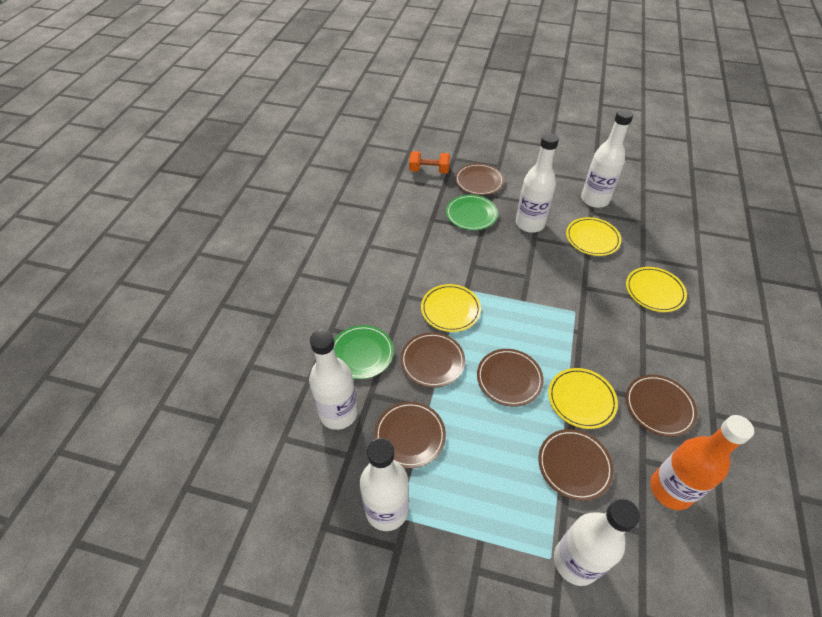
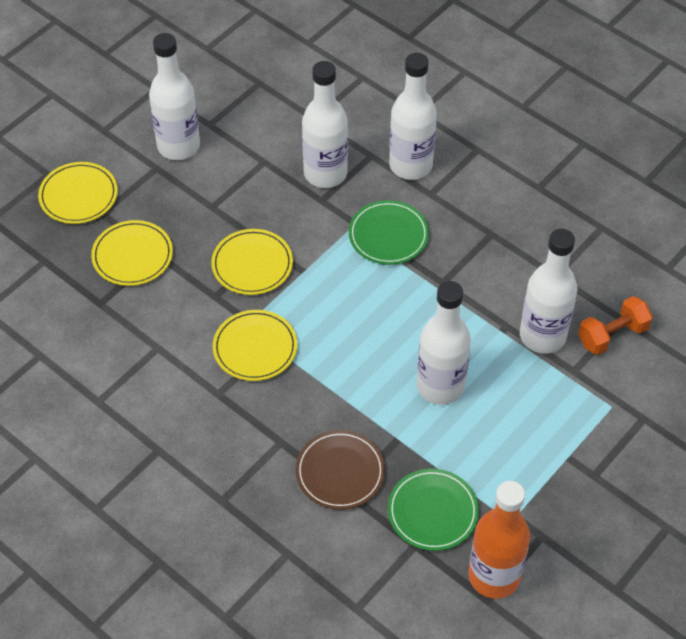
brown plate: 6 -> 1

